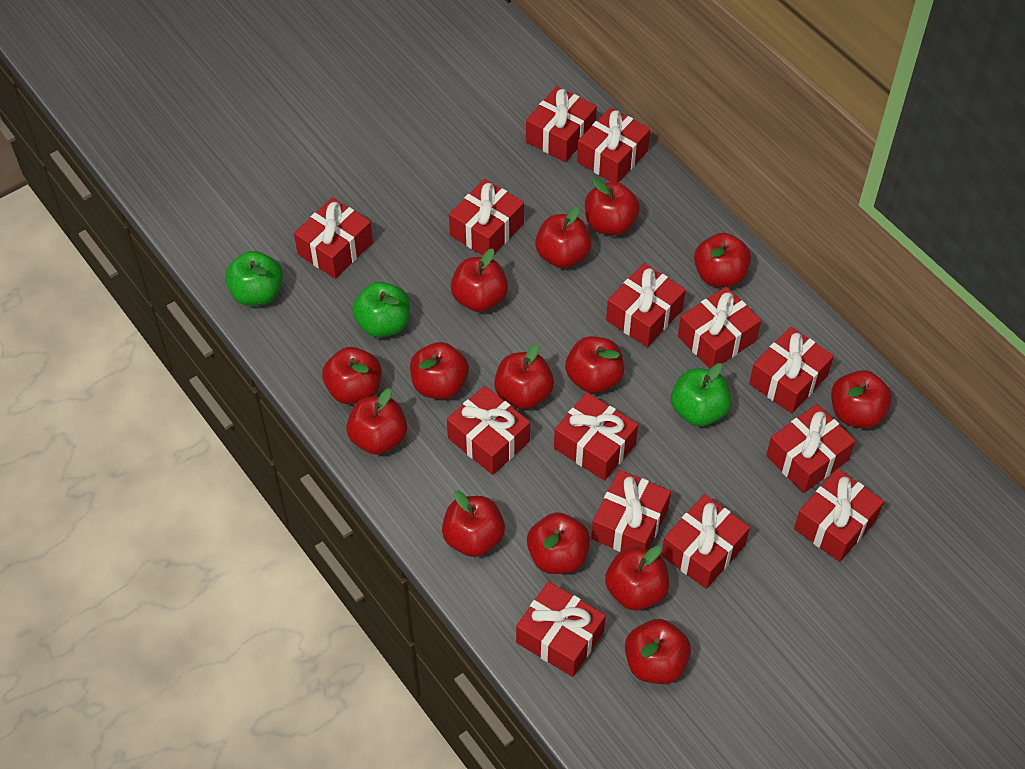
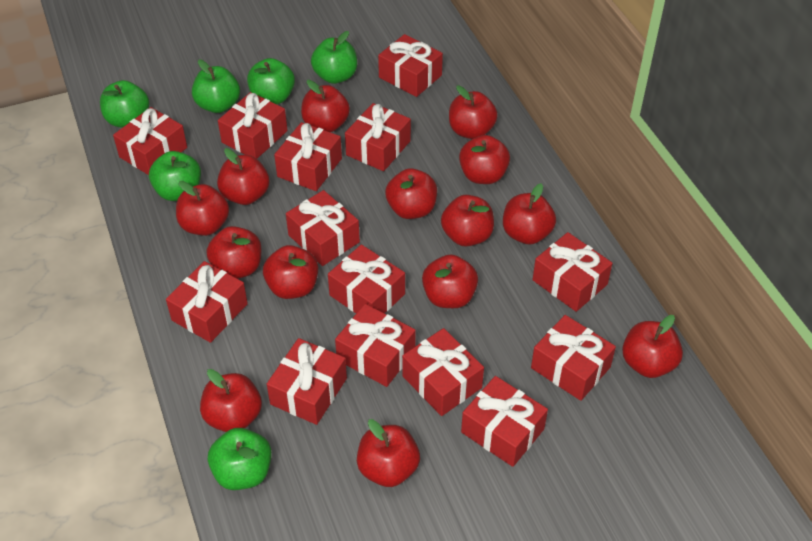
green apple: 3 -> 6

